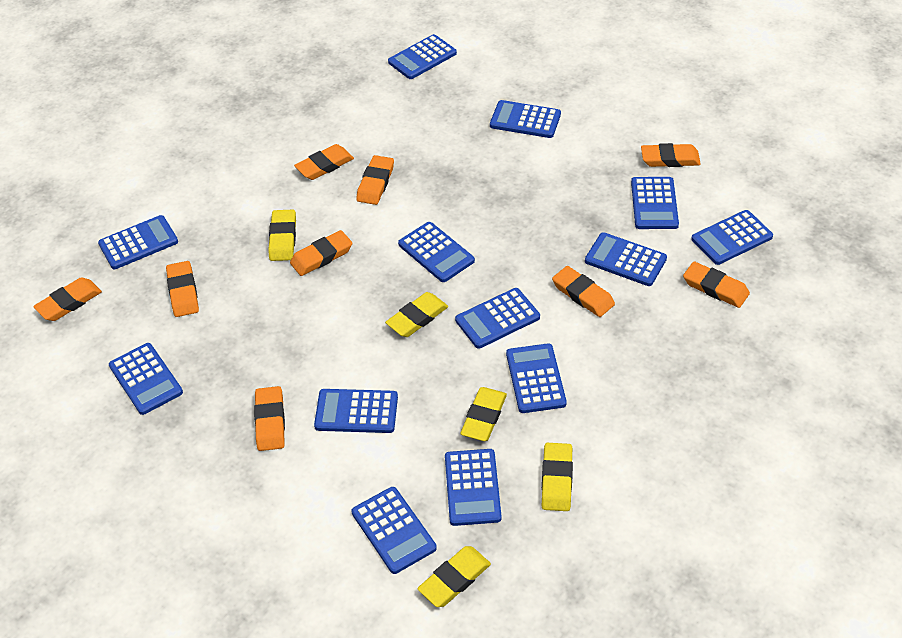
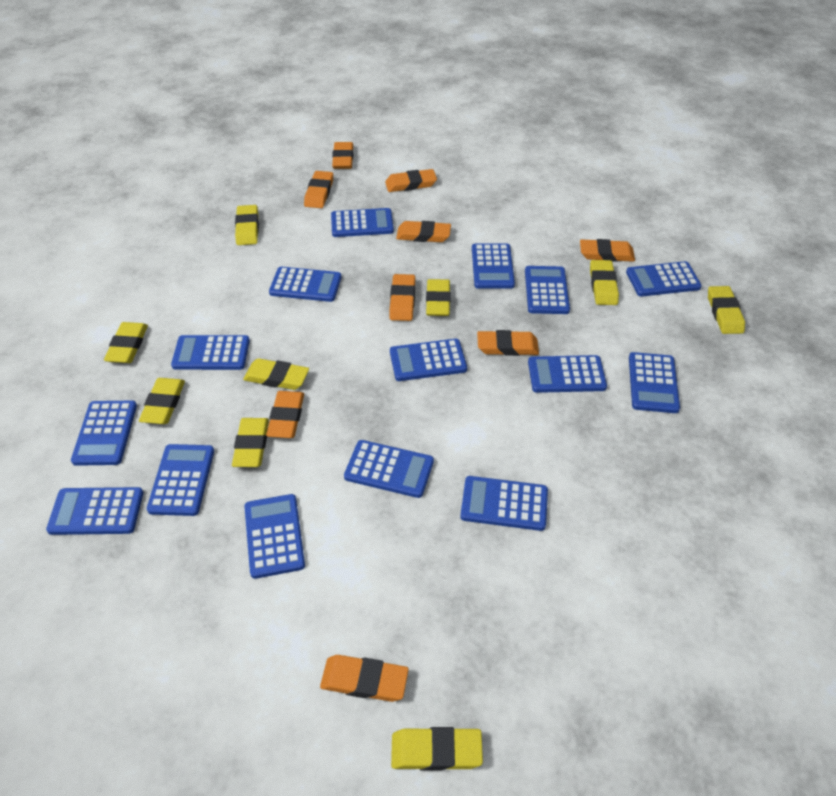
blue calculator: 13 -> 15
yellow eraser: 5 -> 9

